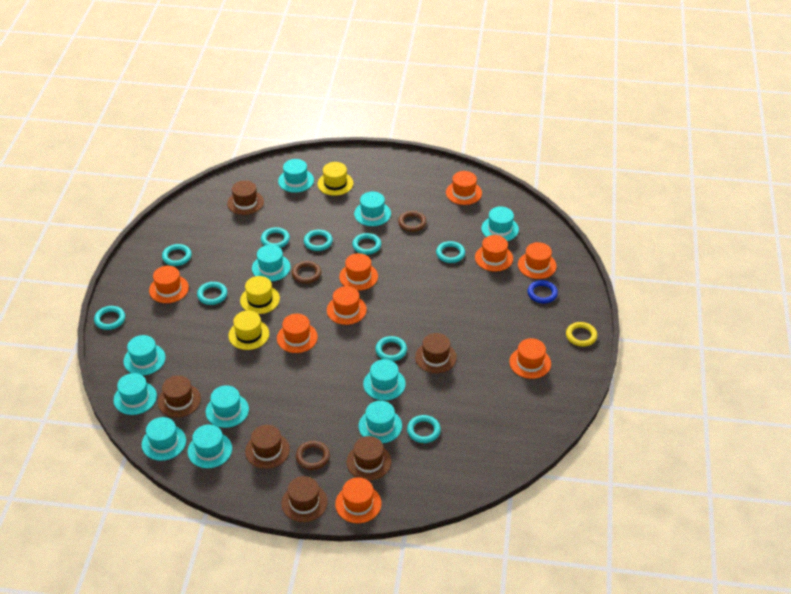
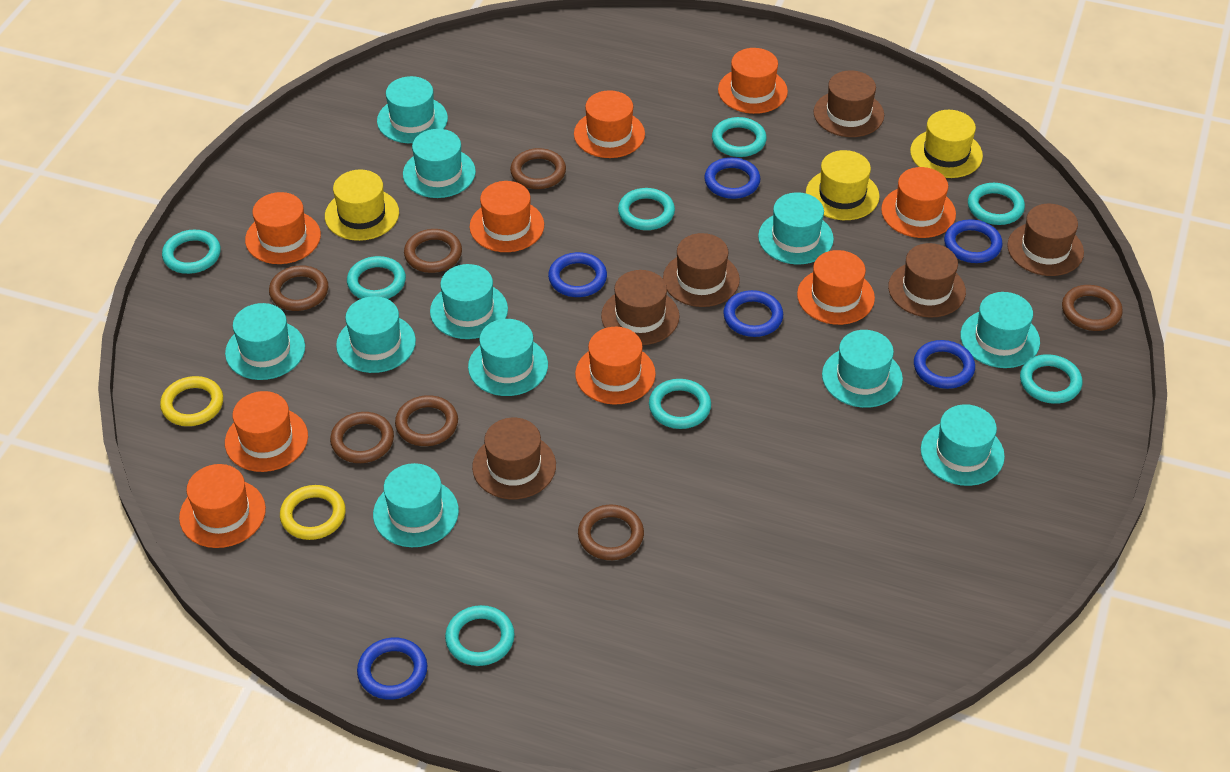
blue ring: 1 -> 6
brown ring: 3 -> 7
turquoise ring: 9 -> 8
yellow ring: 1 -> 2

